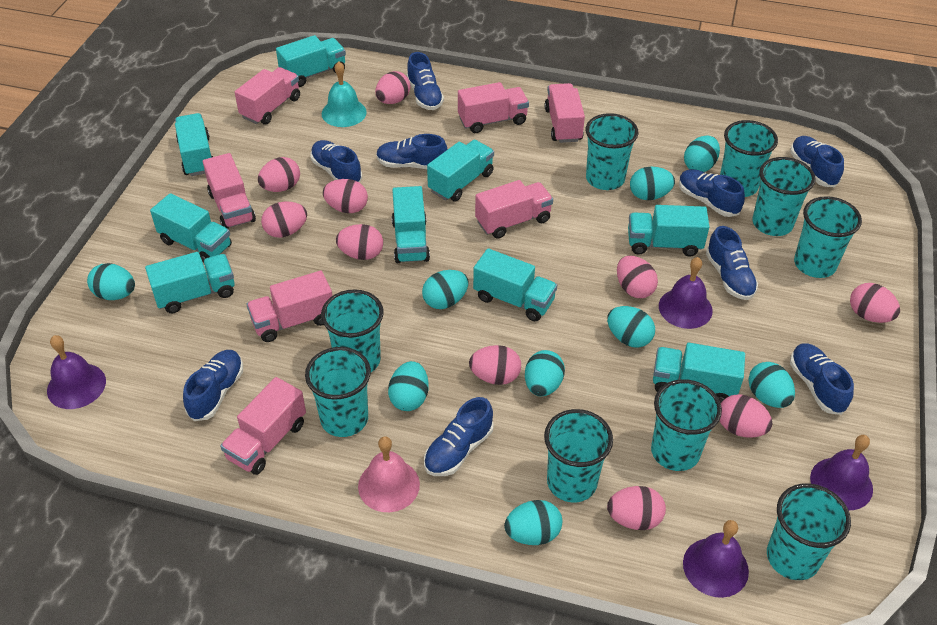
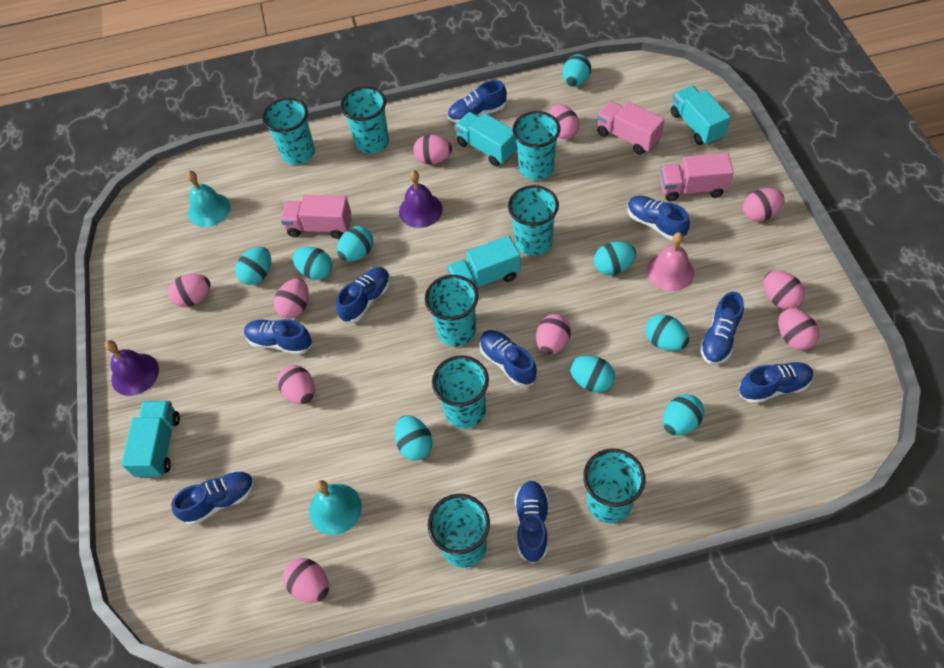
pink truck: 7 -> 3
purple bell: 4 -> 2
turquoise bell: 1 -> 2
turquoise cup: 9 -> 8
turquoise truck: 9 -> 4

